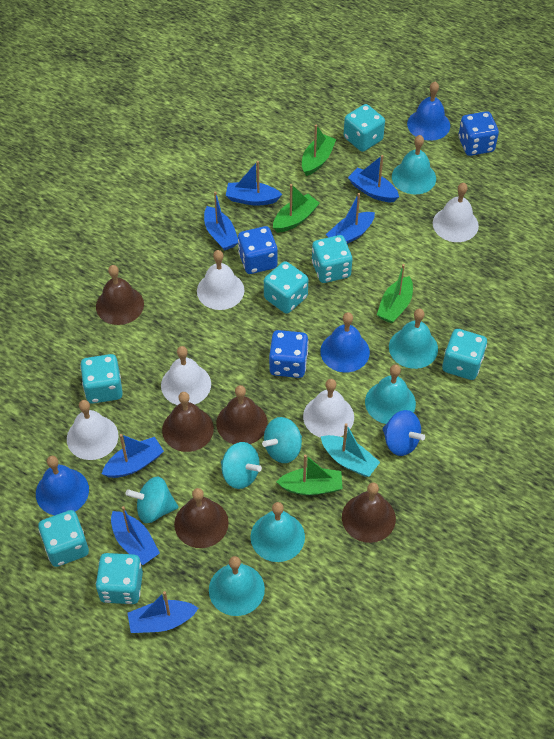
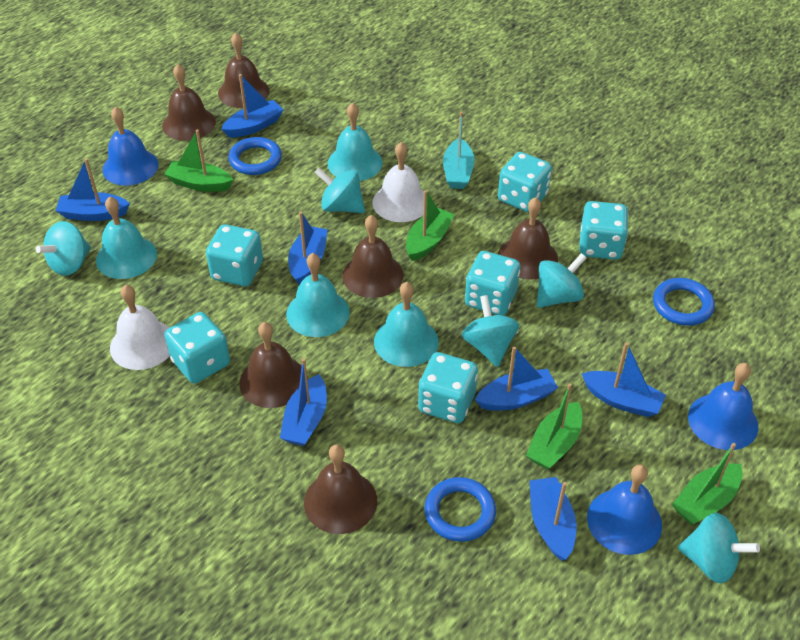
blue dice: 3 -> 0
blue ring: 0 -> 3
blue spinning top: 1 -> 0
brown bell: 5 -> 6
turquoise bell: 5 -> 4
turquoise dice: 7 -> 6
turquoise spinning top: 3 -> 5
white bell: 5 -> 2

